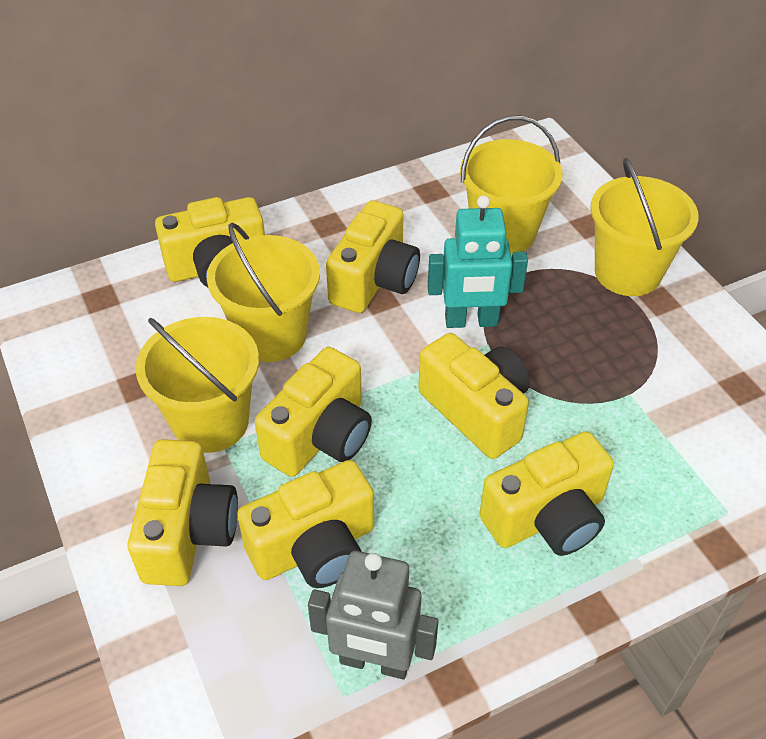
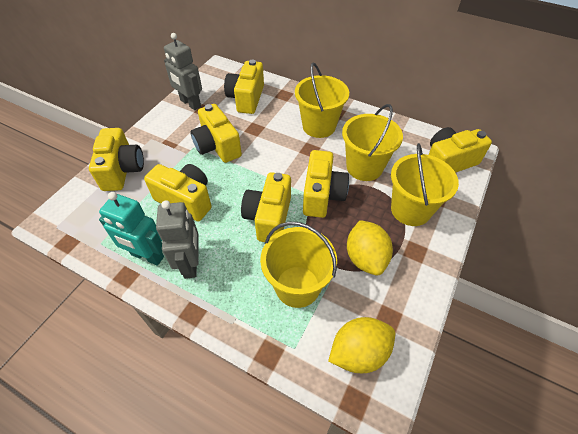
grey robot: 1 -> 2
yellow lemon: 0 -> 2

